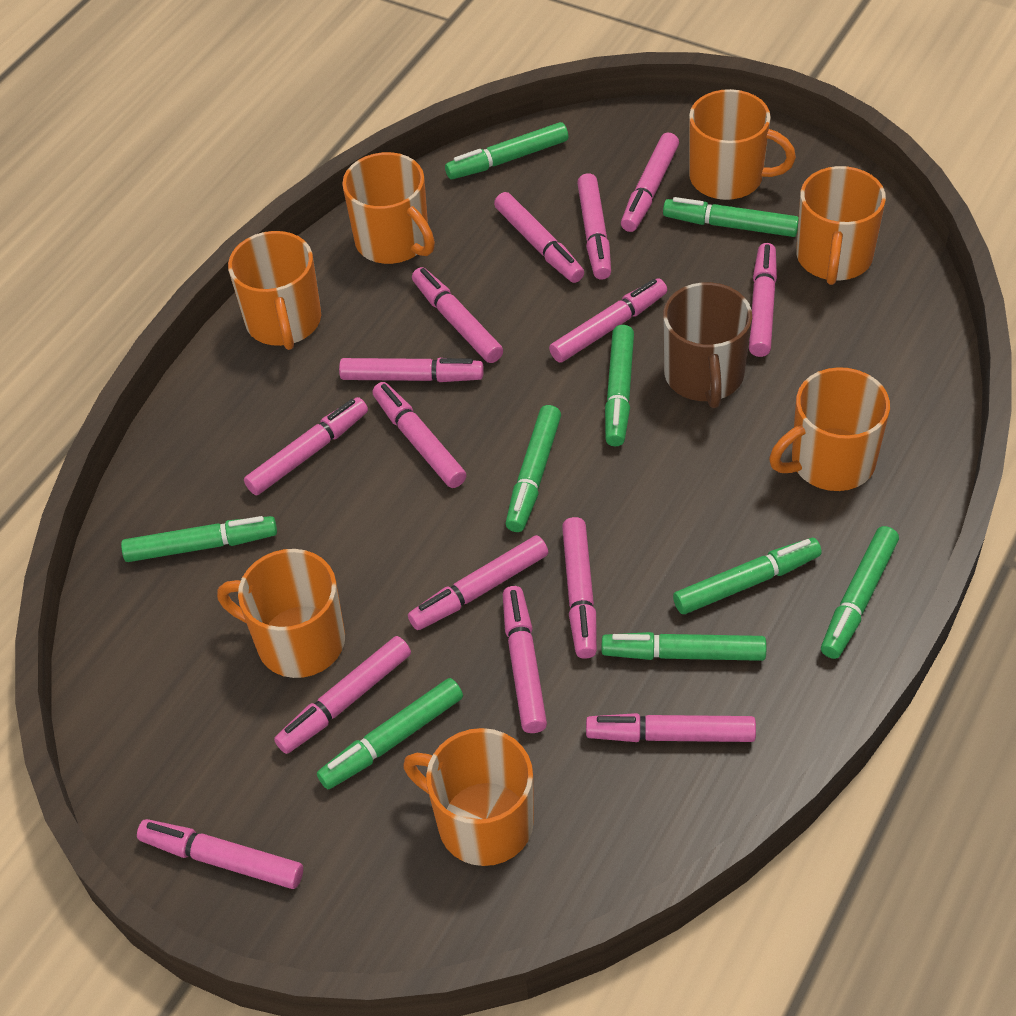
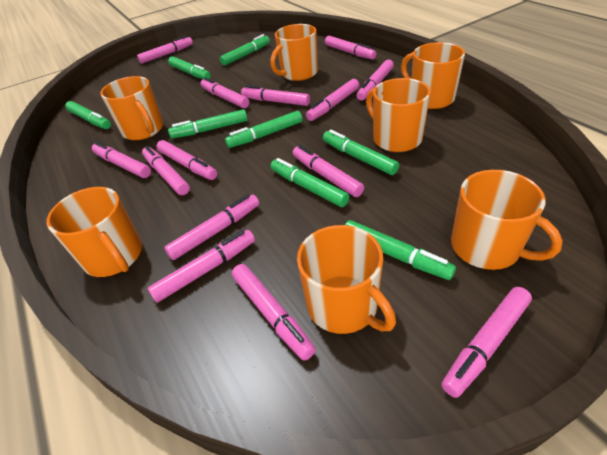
brown mug: 1 -> 0
green marker: 9 -> 8
pink marker: 15 -> 14

